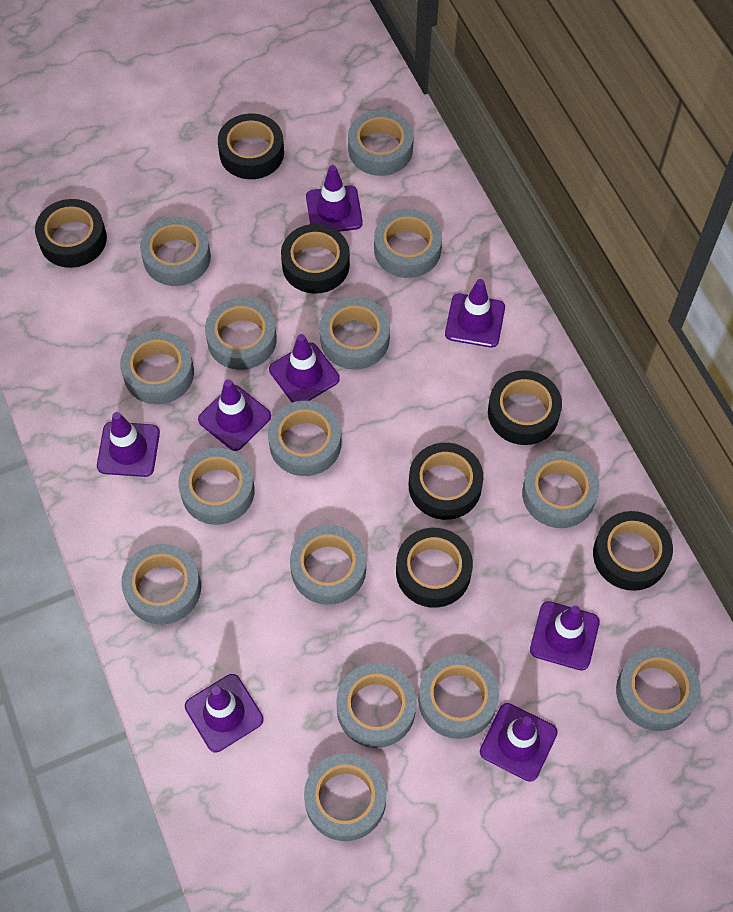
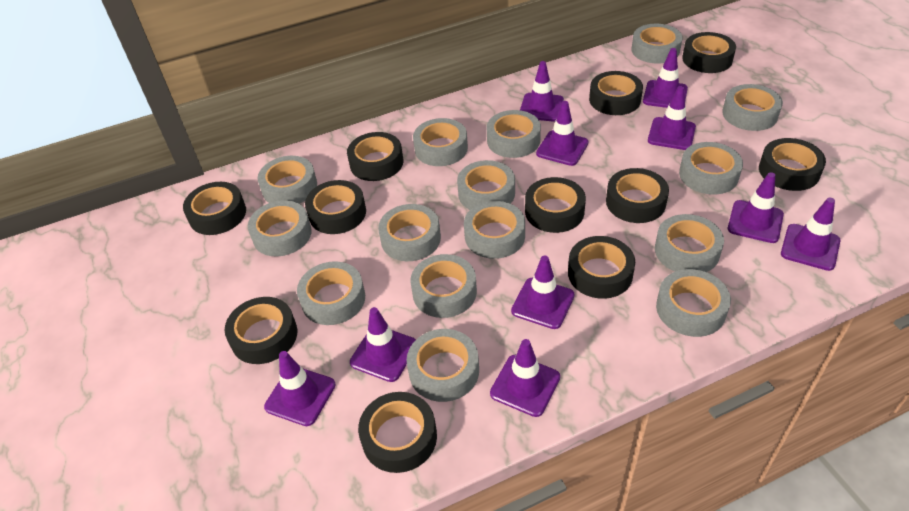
black tape: 7 -> 11
purple traffic cone: 8 -> 10

